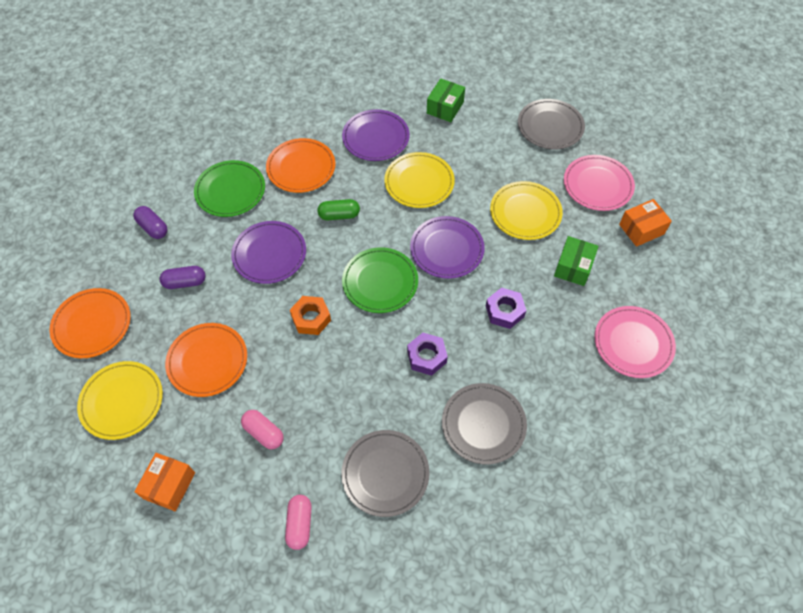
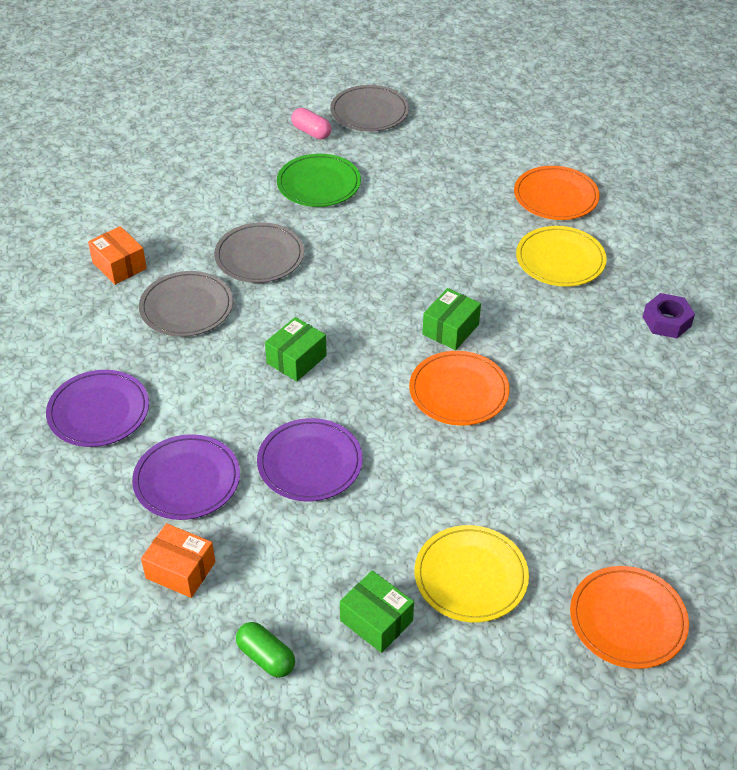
green box: 2 -> 3
green plate: 2 -> 1
orange nut: 1 -> 0
pink capsule: 2 -> 1
pink plate: 2 -> 0
purple capsule: 2 -> 0
purple nut: 2 -> 1
yellow plate: 3 -> 2

